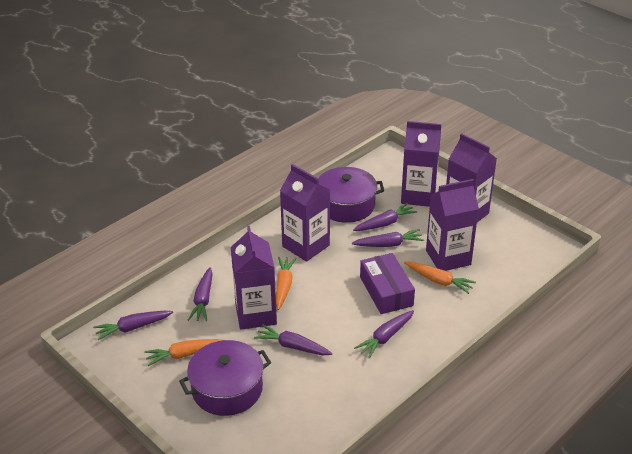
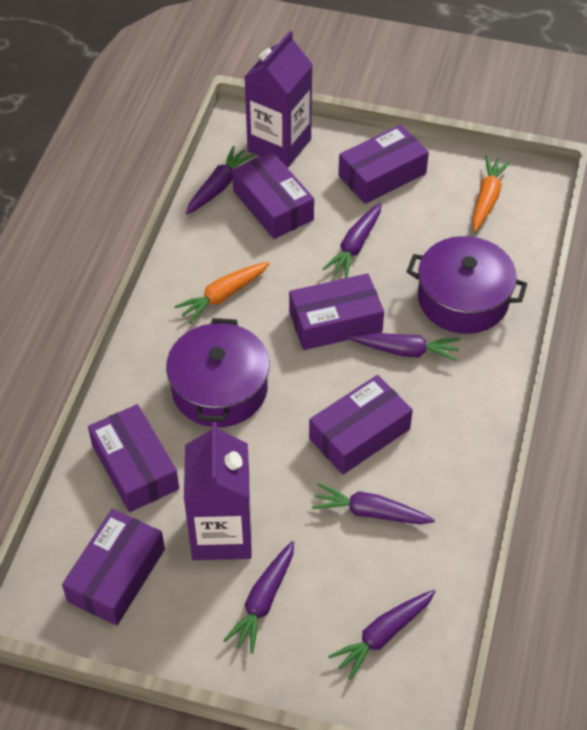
orange carrot: 3 -> 2
purple box: 1 -> 6
purple carton: 5 -> 2

